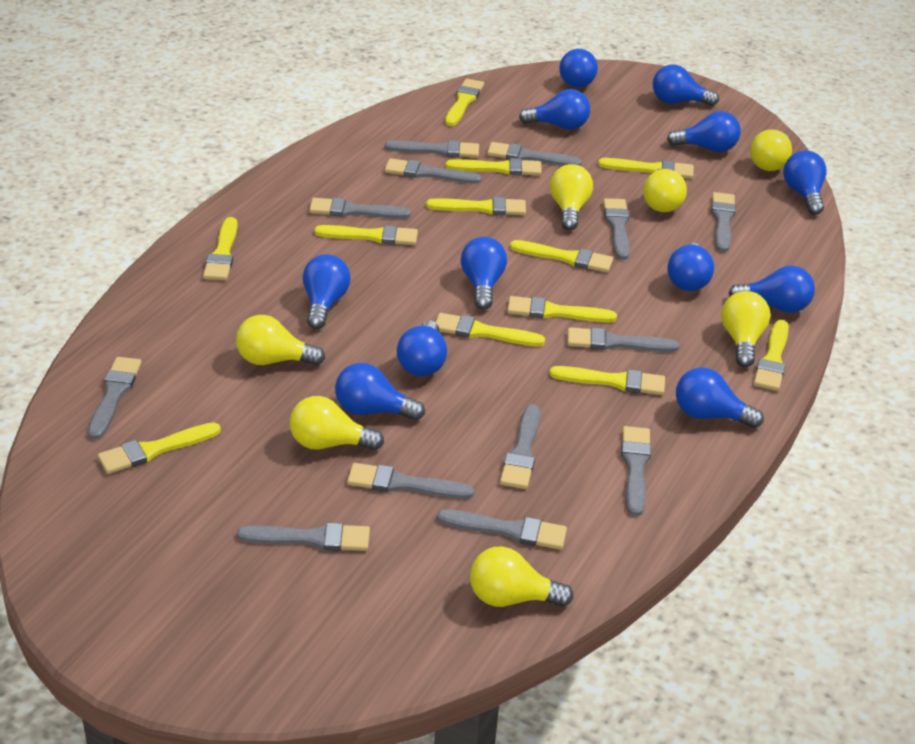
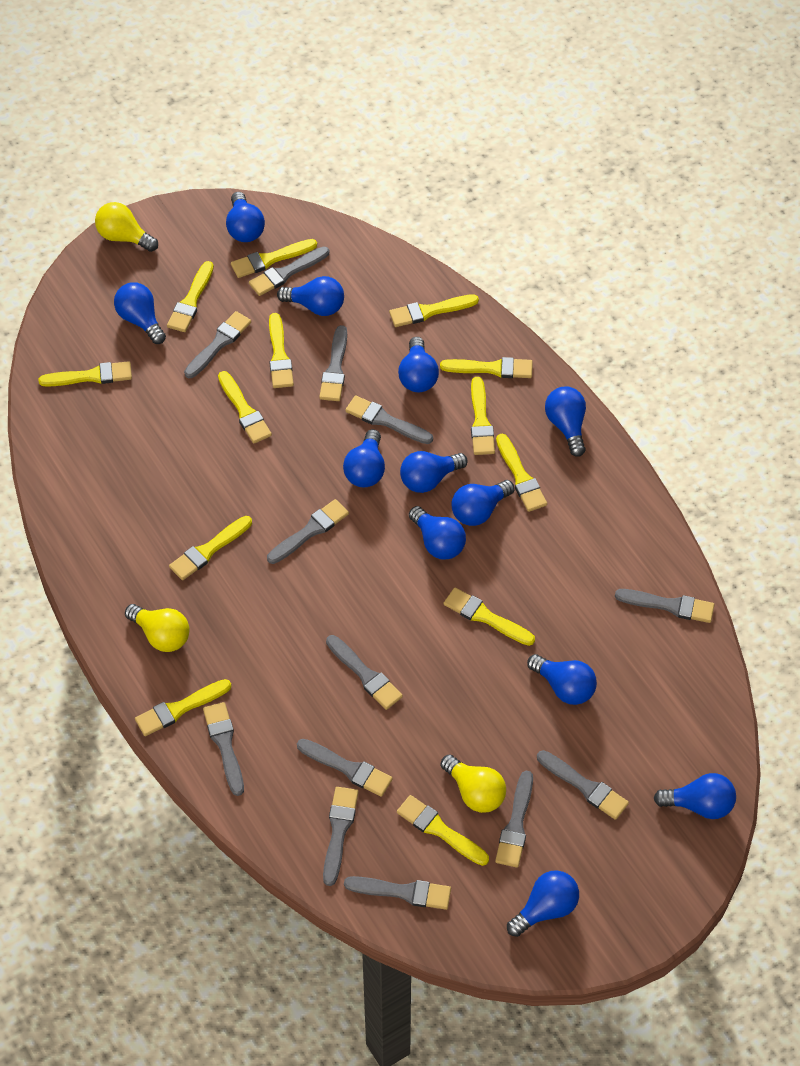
yellow brush: 12 -> 13
yellow light bulb: 7 -> 3

